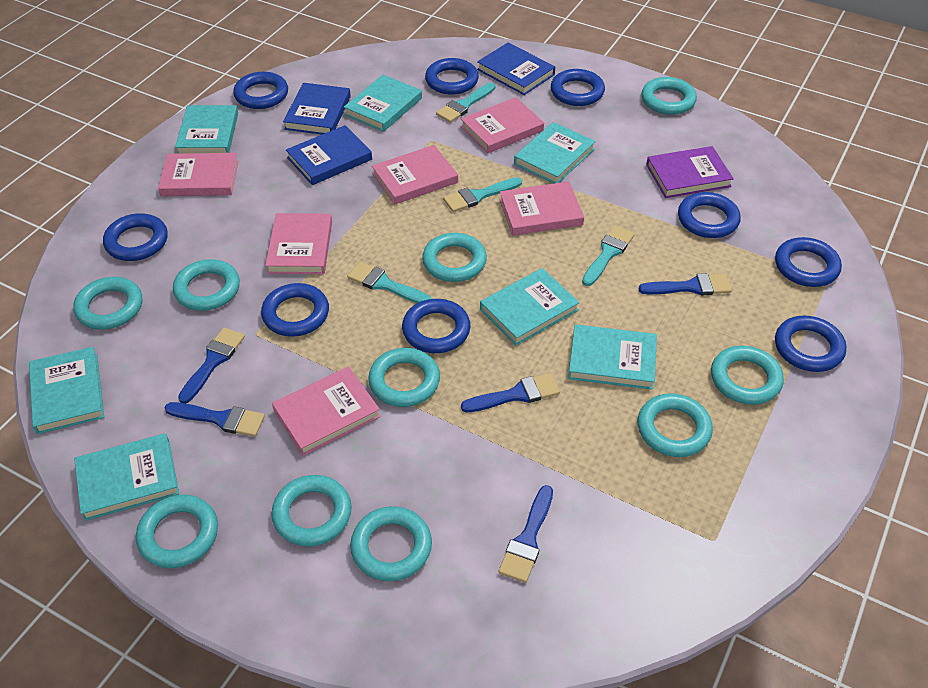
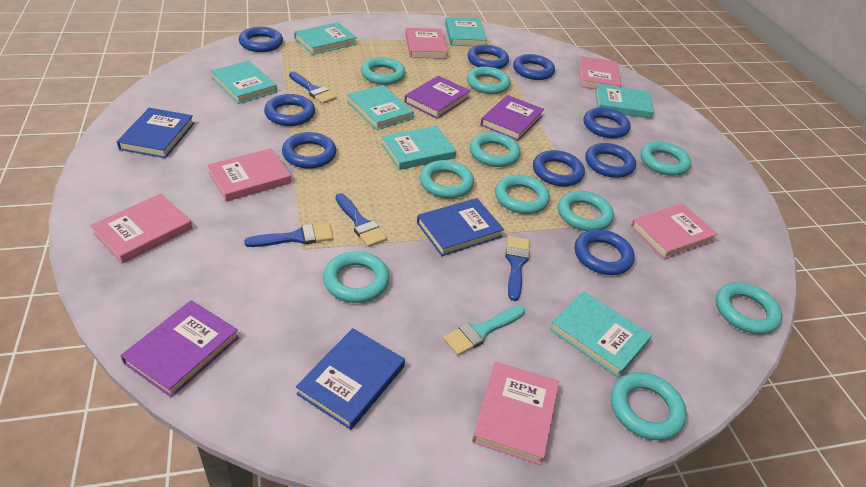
blue brush: 5 -> 4
purple book: 1 -> 3
turquoise brush: 4 -> 1

